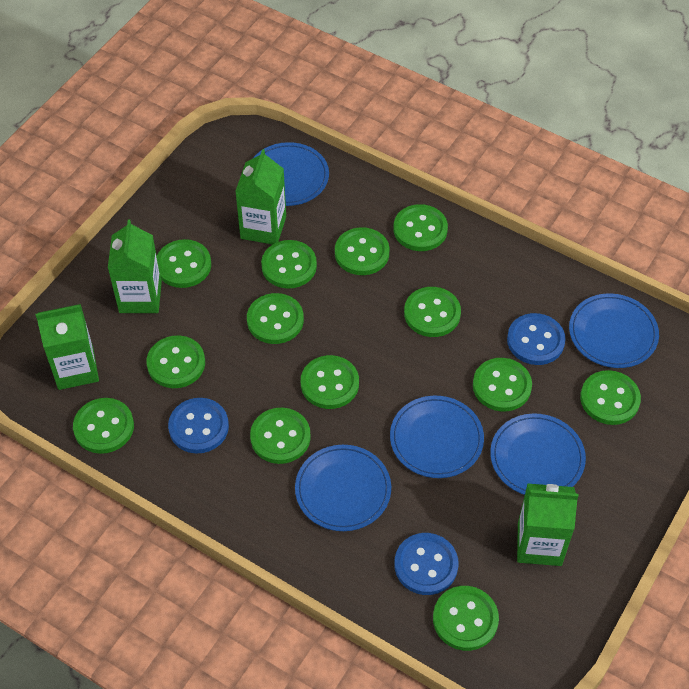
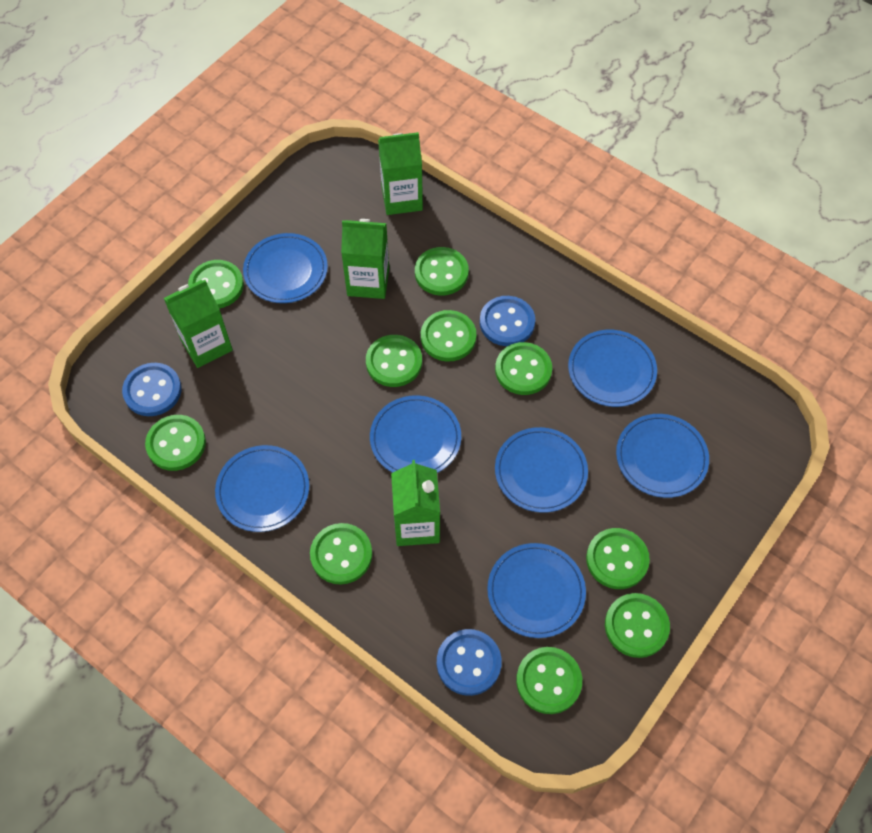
blue plate: 5 -> 7
green button: 13 -> 10

